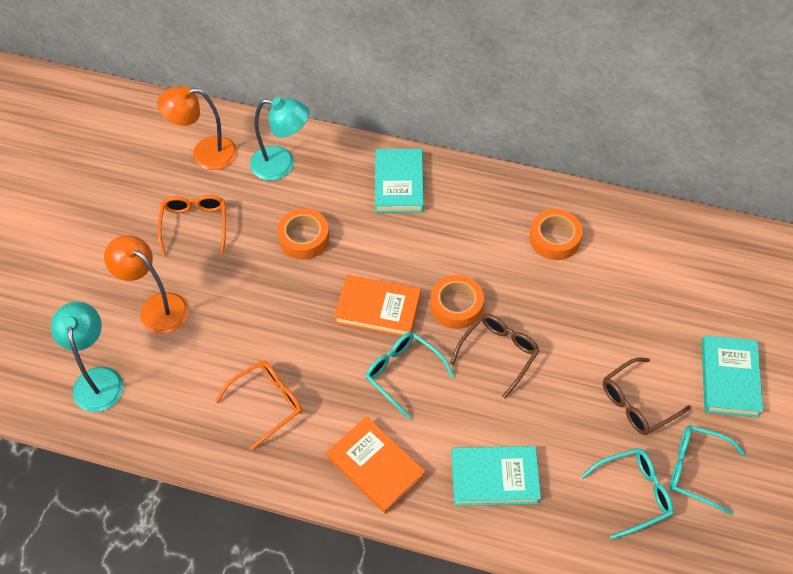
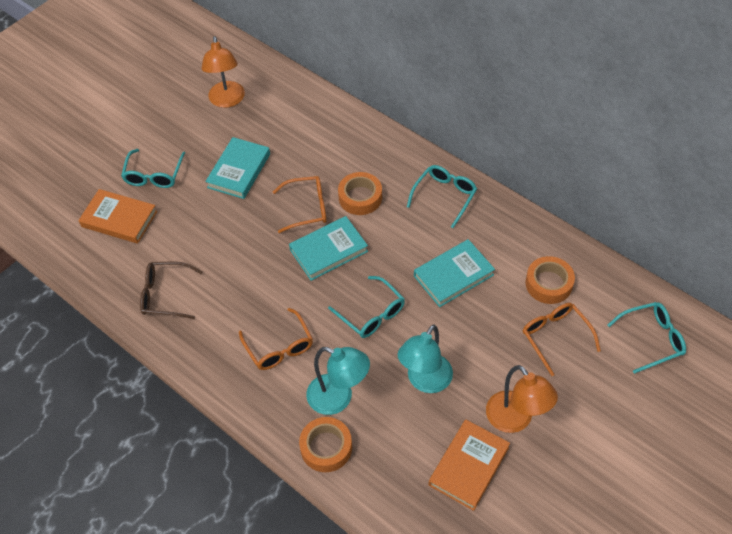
brown glasses: 2 -> 1
orange glasses: 2 -> 3
turquoise glasses: 3 -> 4

